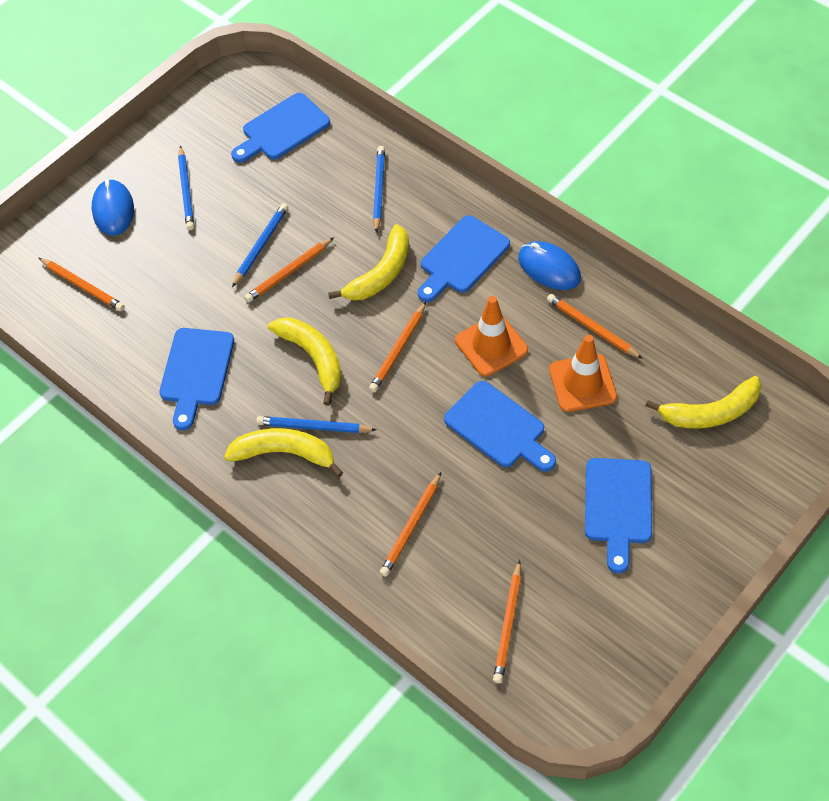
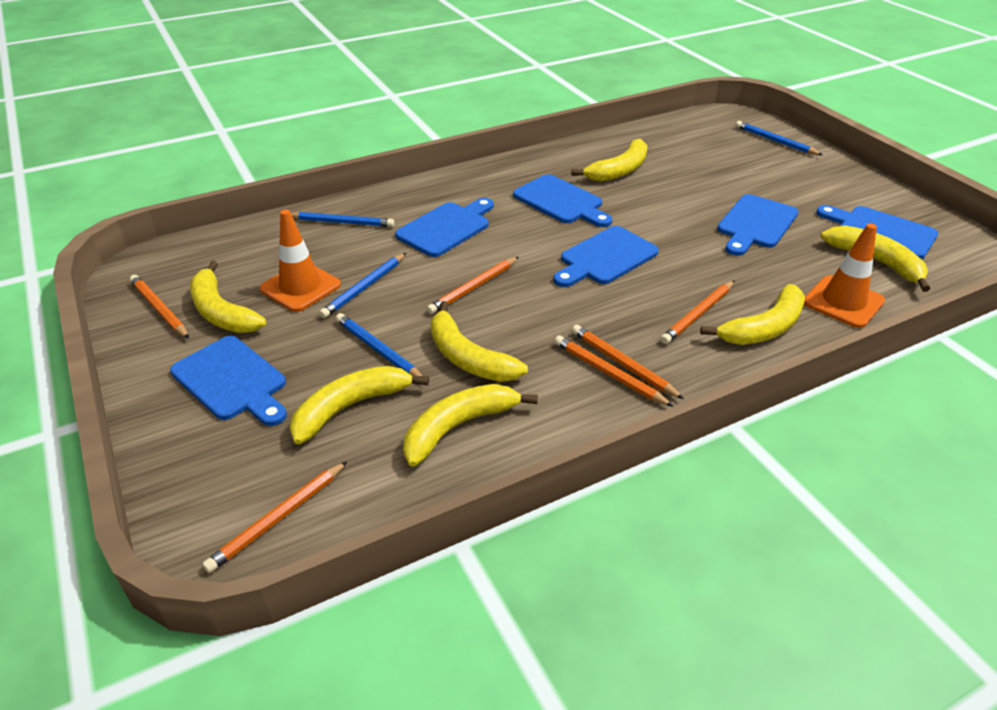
blue cutting board: 5 -> 6
blue mouse: 2 -> 0
yellow banana: 4 -> 7

